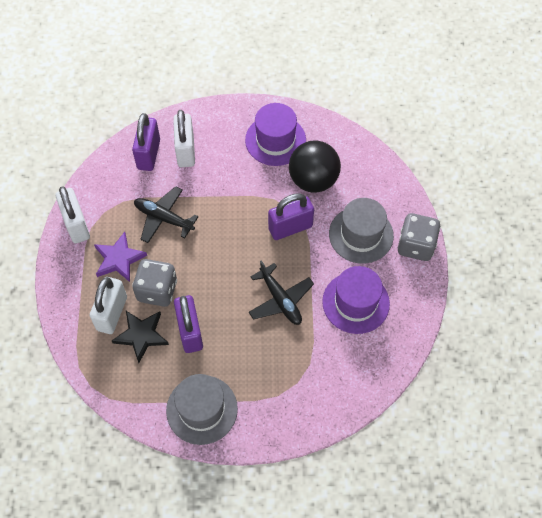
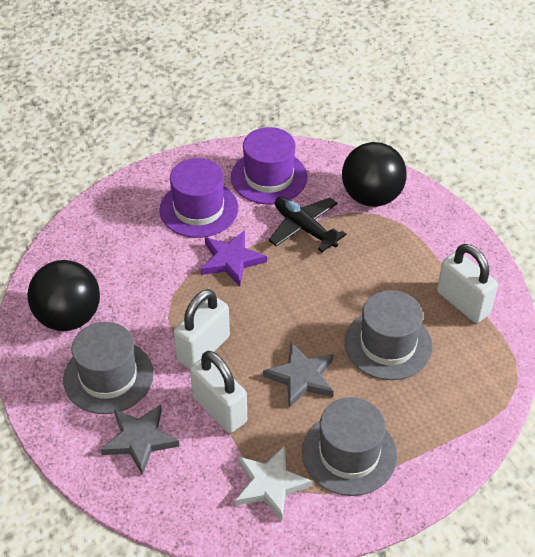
black ball: 1 -> 2
black plane: 2 -> 1
black star: 1 -> 0
grey dice: 2 -> 0
grey hat: 2 -> 3
grey star: 0 -> 2
purple padlock: 3 -> 0
white star: 0 -> 1

